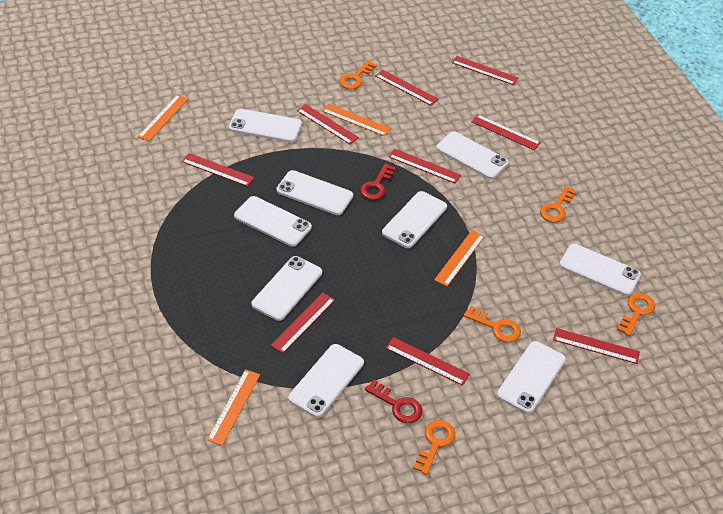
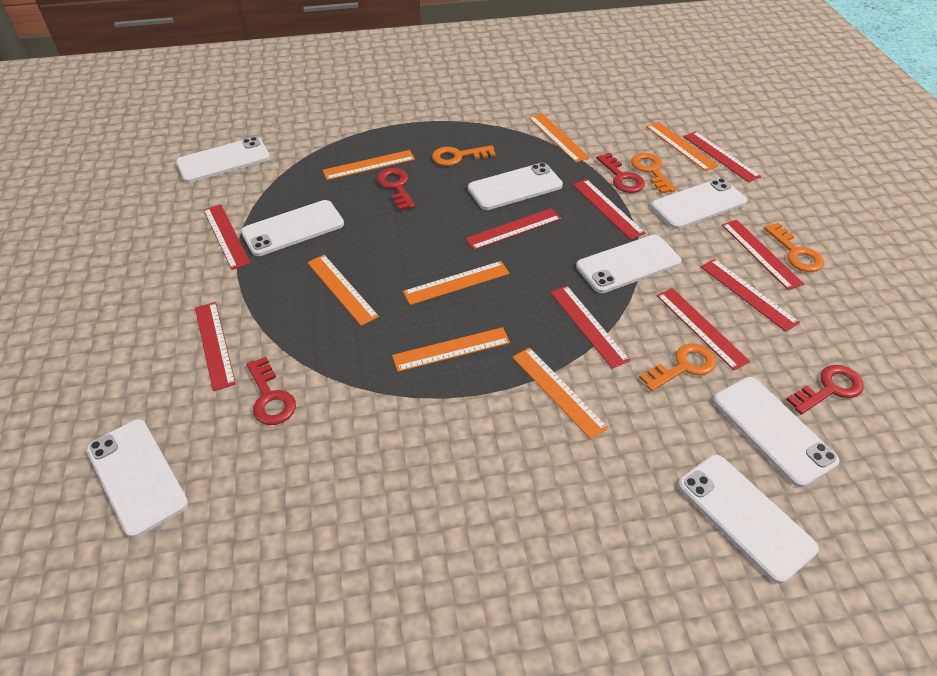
orange key: 5 -> 4
orange ruler: 4 -> 7
red key: 2 -> 4
white phone: 9 -> 8

